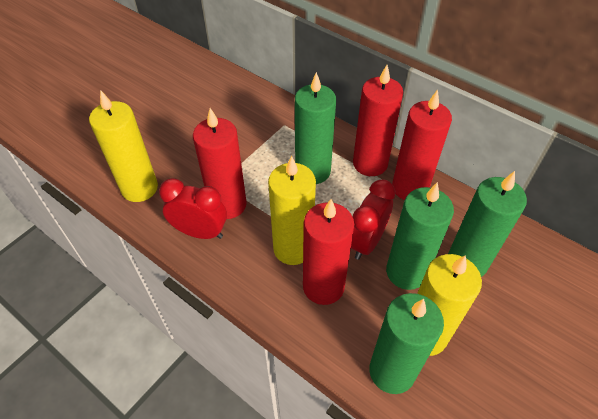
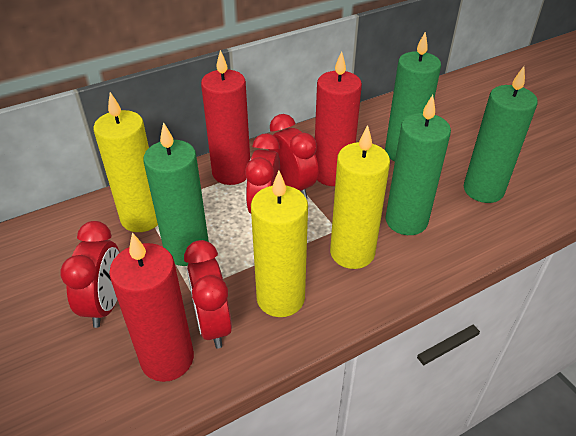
red candle: 4 -> 3
red clock: 2 -> 4

